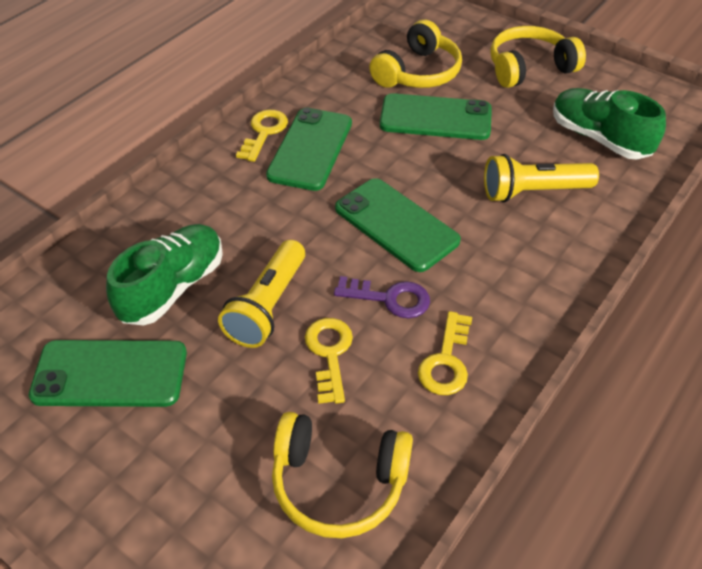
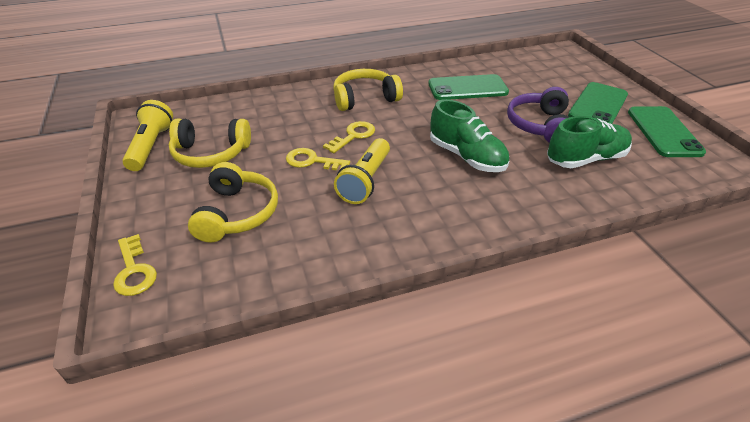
green phone: 4 -> 3
purple headphones: 0 -> 1
purple key: 1 -> 0

